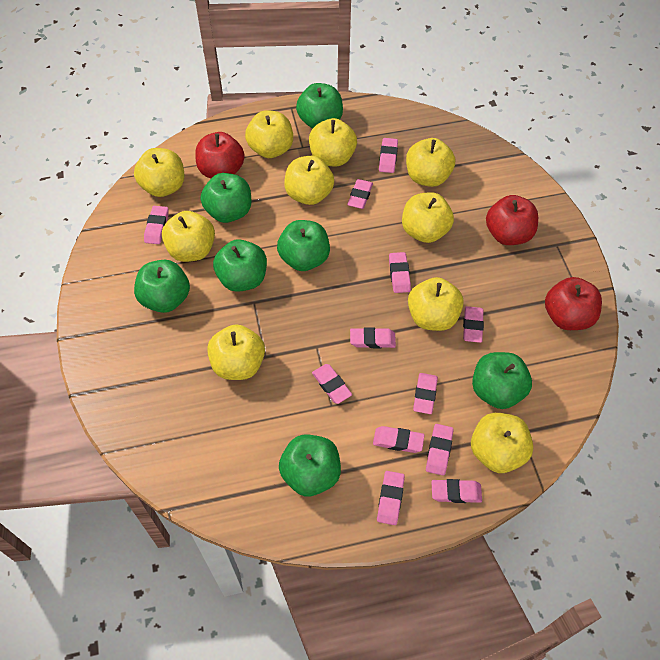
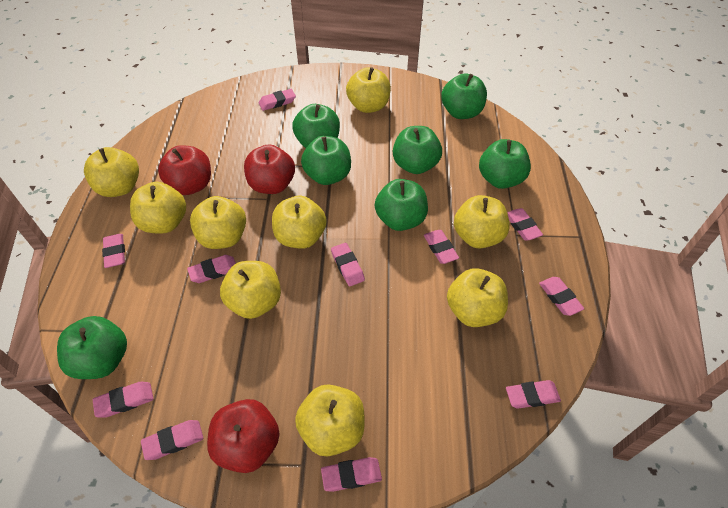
pink eraser: 12 -> 11
yellow apple: 10 -> 9

